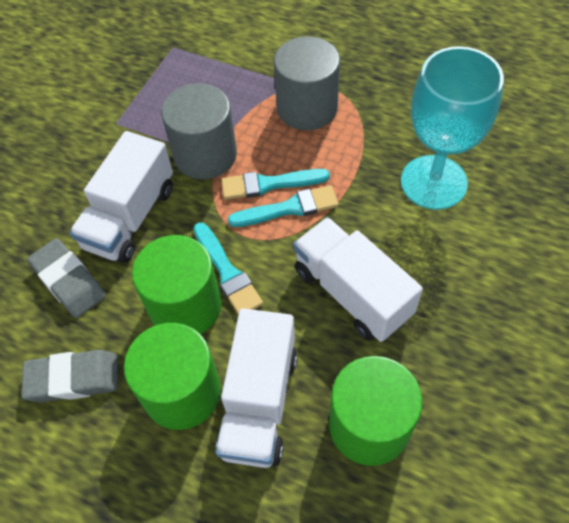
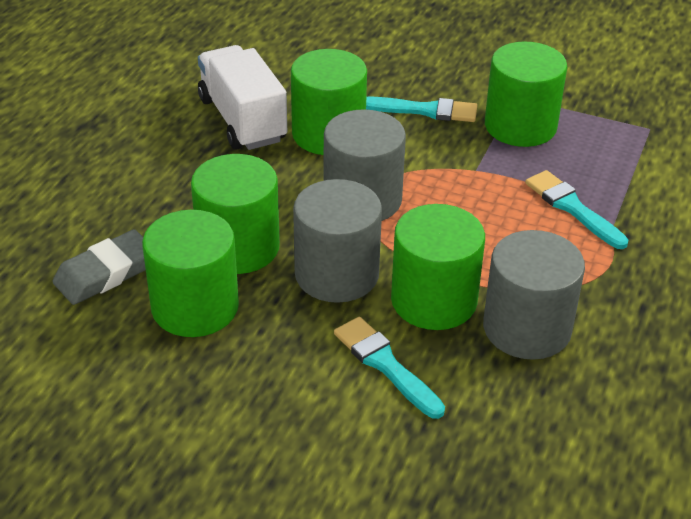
green cylinder: 3 -> 5
grey cylinder: 2 -> 3
grey eraser: 2 -> 1
turquoise goblet: 1 -> 0
white truck: 3 -> 1

